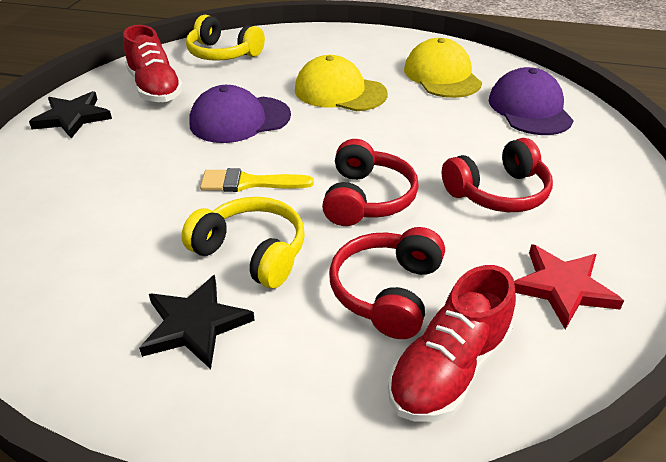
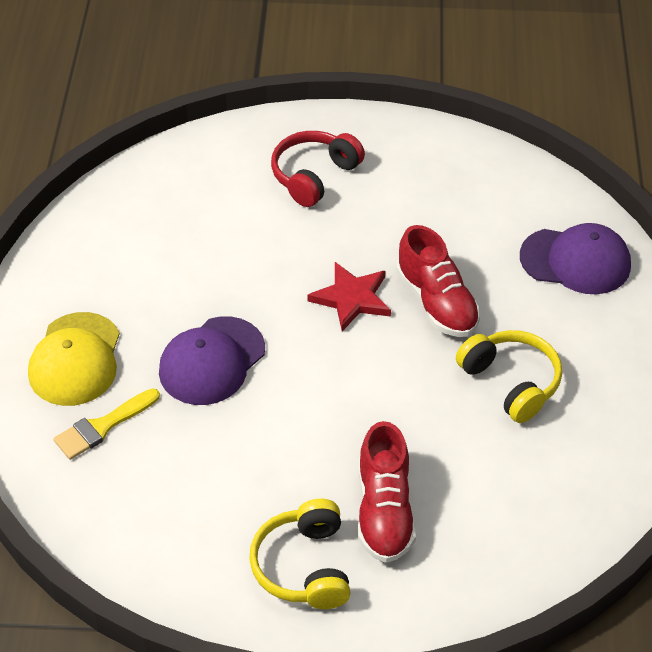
black star: 2 -> 0
red headphones: 3 -> 1
yellow cap: 2 -> 1

